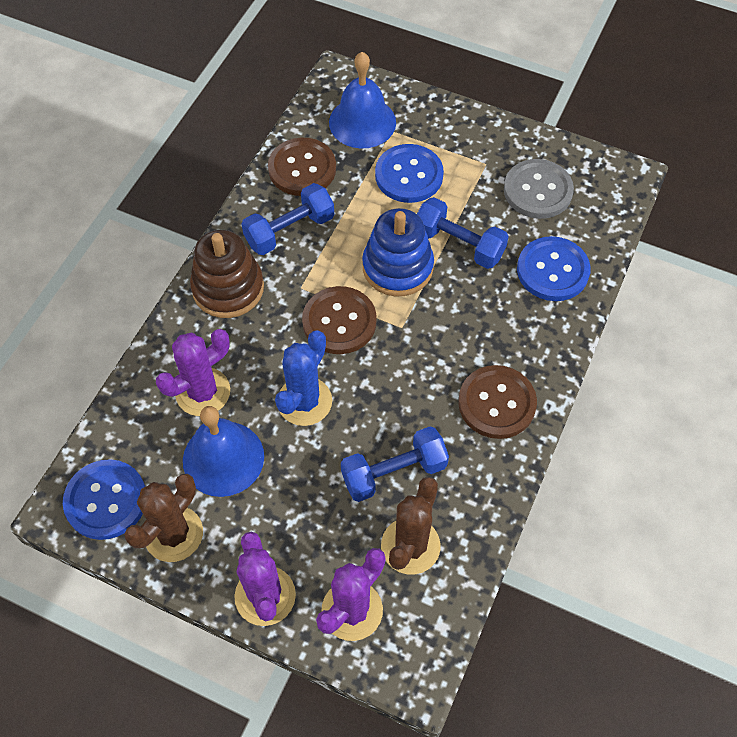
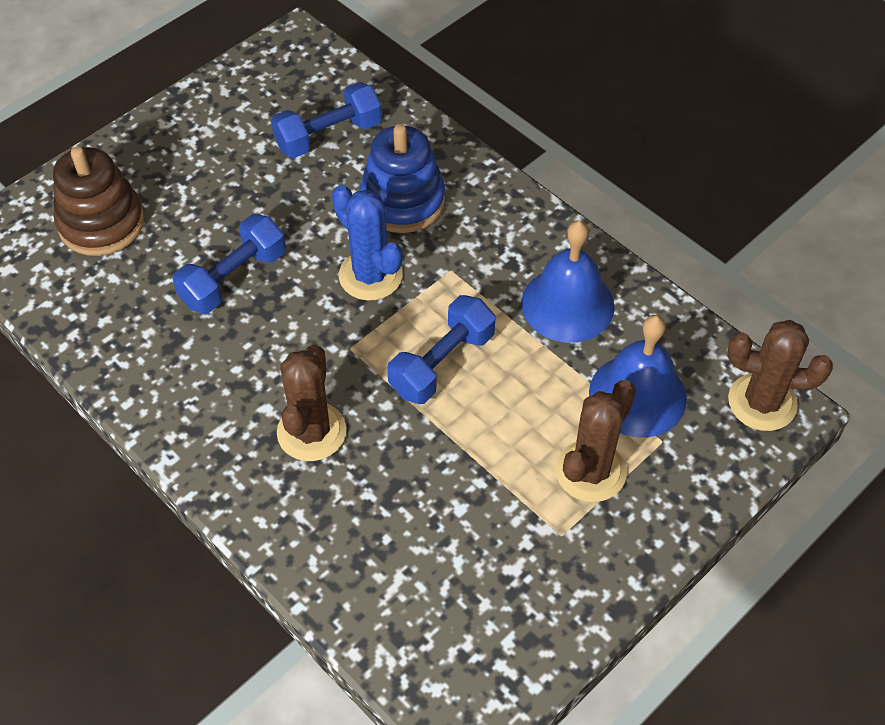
blue button: 3 -> 0
brown button: 3 -> 0
brown cactus: 2 -> 3
grey button: 1 -> 0
purple cactus: 3 -> 0

